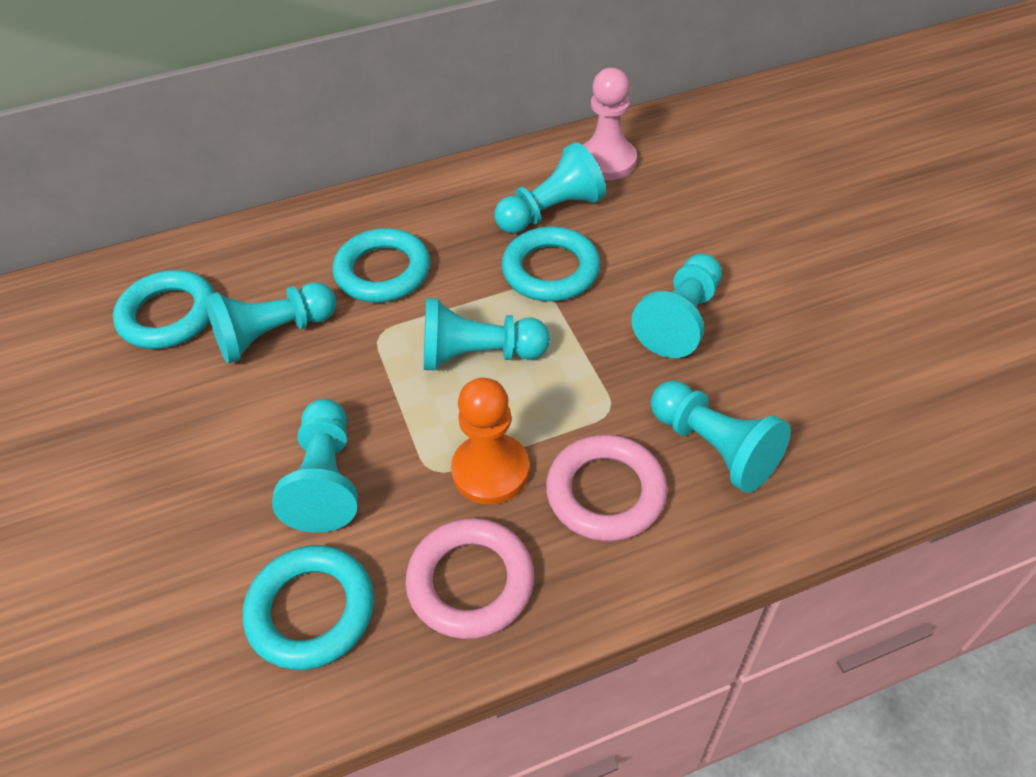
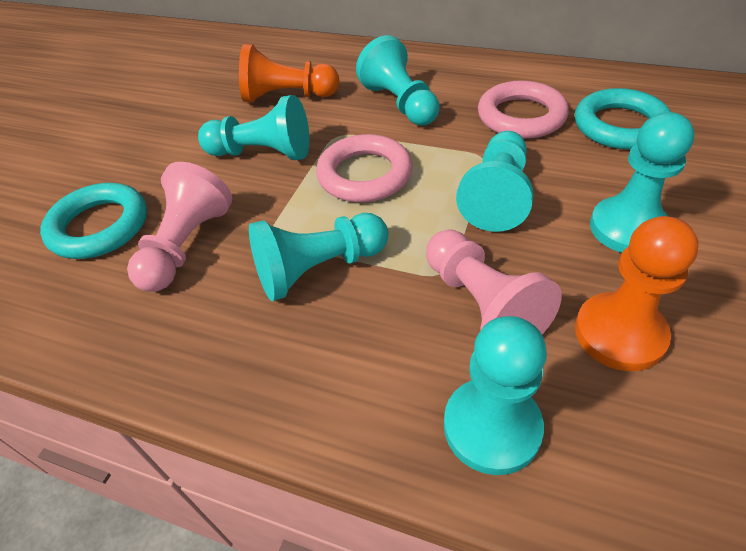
orange pawn: 1 -> 2
pink pawn: 1 -> 2
turquoise ring: 4 -> 2

